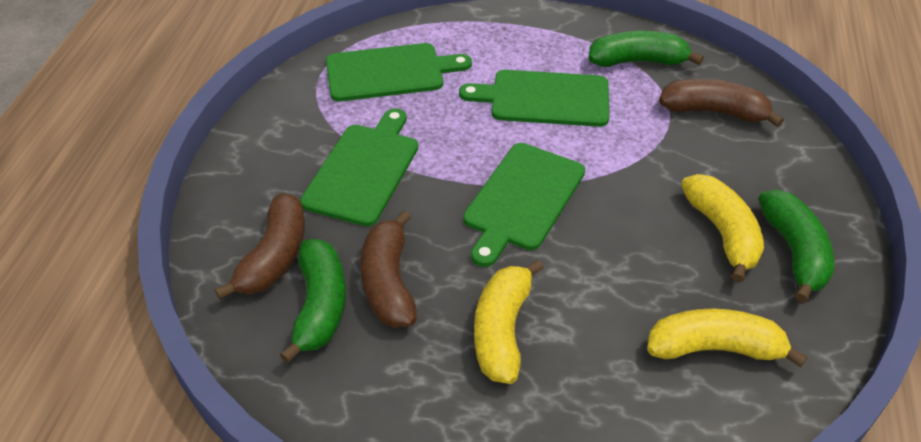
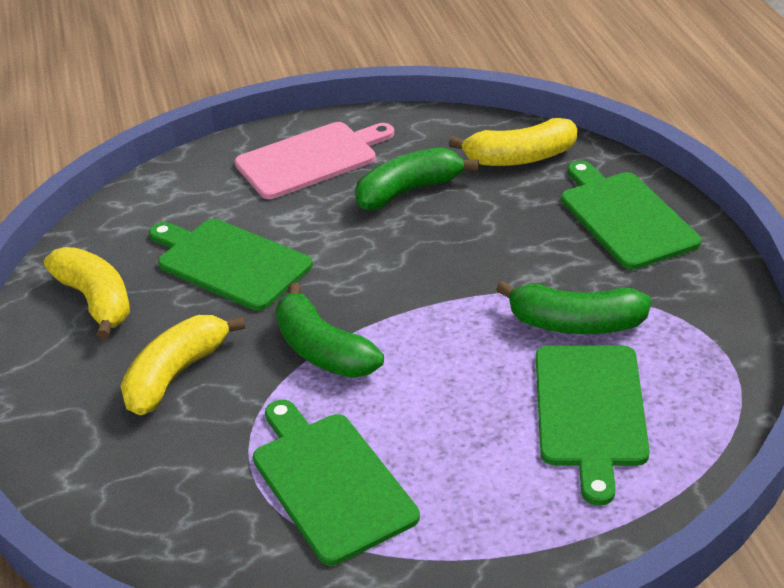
brown banana: 3 -> 0
pink cutting board: 0 -> 1

